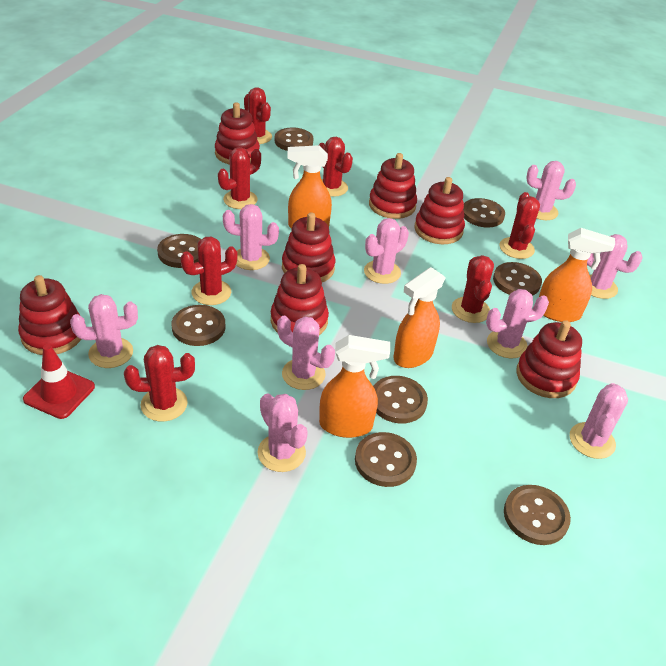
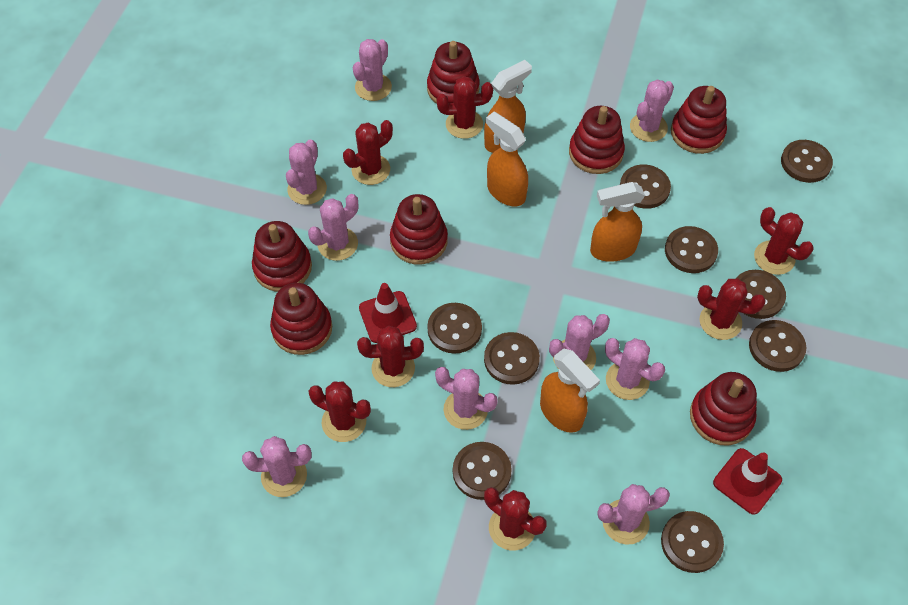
brown button: 8 -> 9
red traffic cone: 1 -> 2

